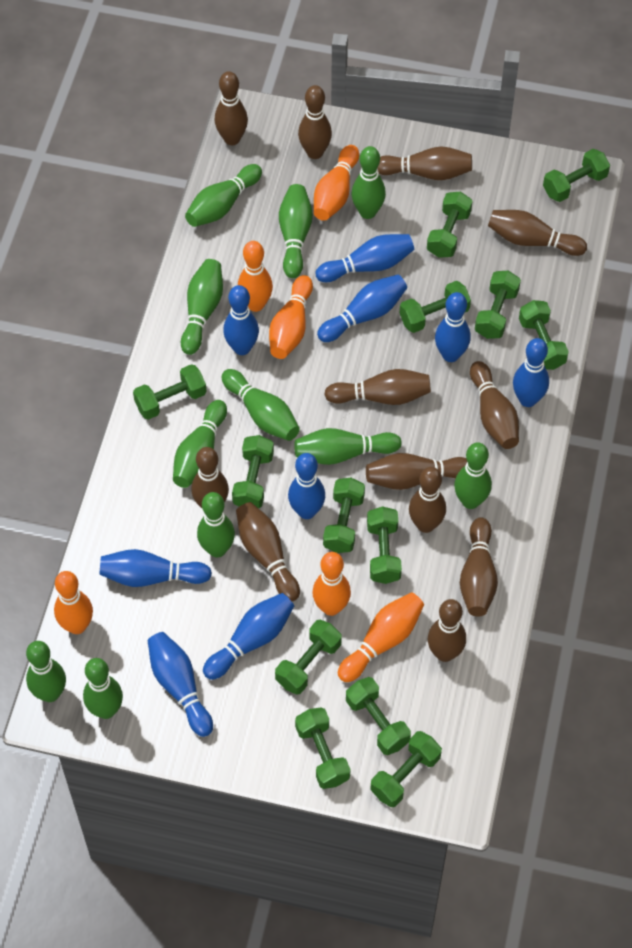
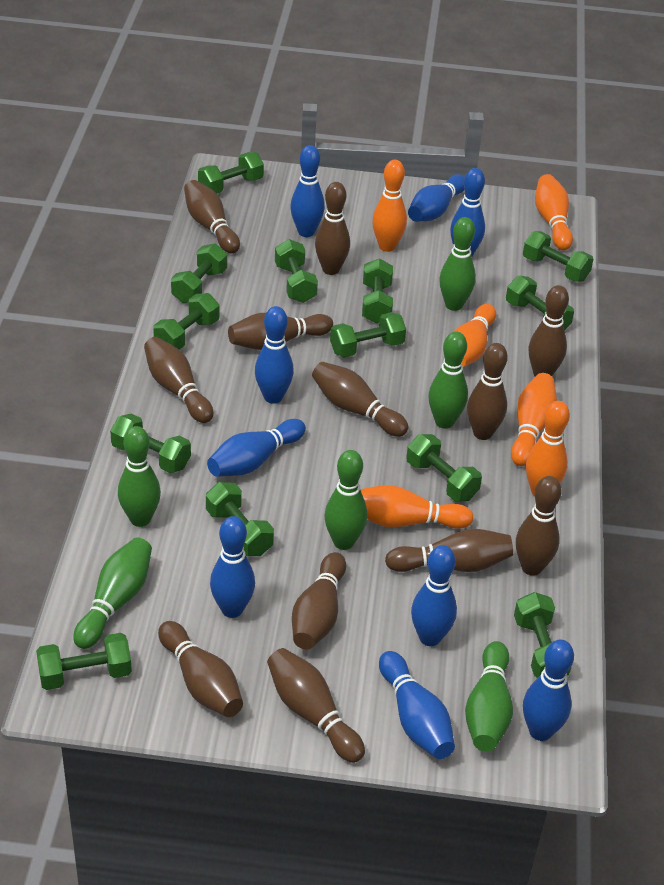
green bowling pin: 11 -> 6

